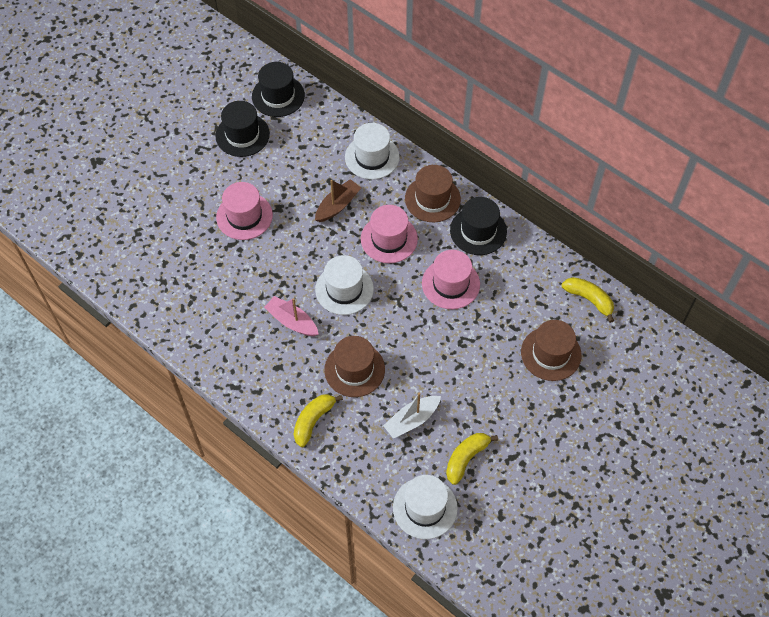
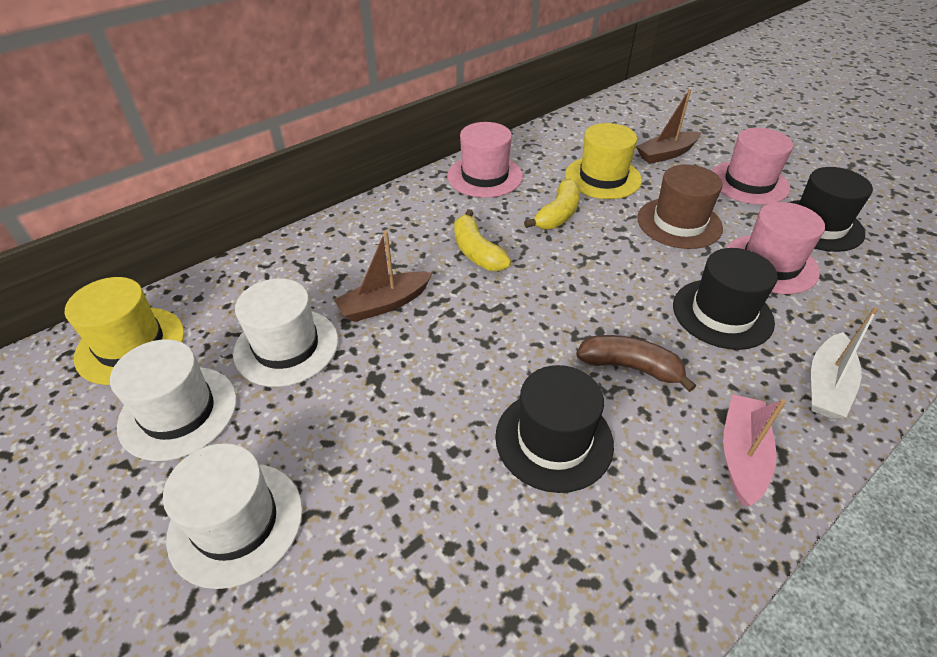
brown banana: 0 -> 1
brown boat: 1 -> 2
brown hat: 3 -> 1
yellow banana: 3 -> 2
yellow hat: 0 -> 2

